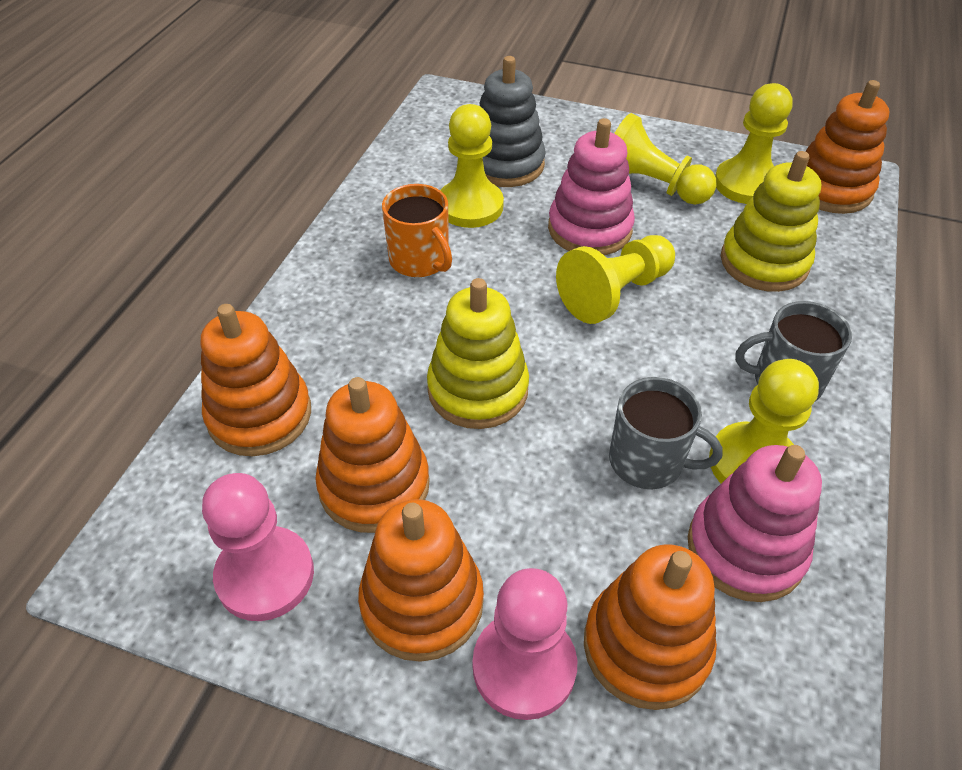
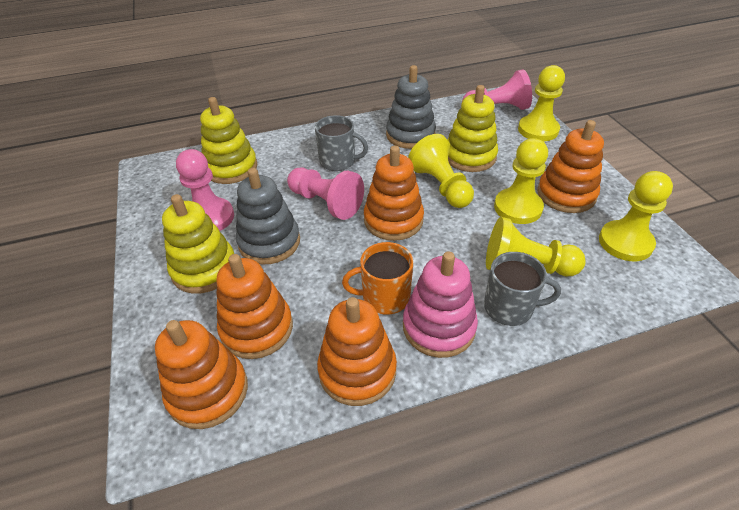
grey stacking toy: 1 -> 2
pink pawn: 2 -> 3
pink stacking toy: 2 -> 1
yellow stacking toy: 2 -> 3

